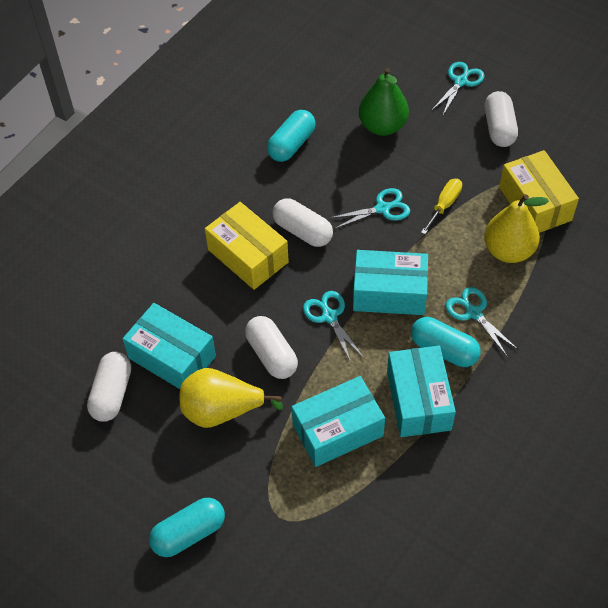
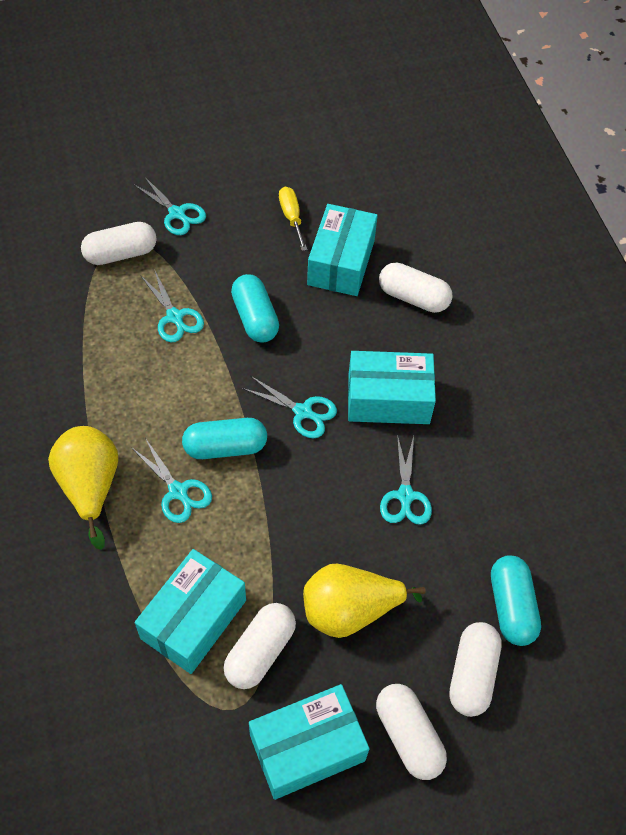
green pear: 1 -> 0
turquoise scissors: 4 -> 5
white capsule: 4 -> 5
yellow box: 2 -> 0

